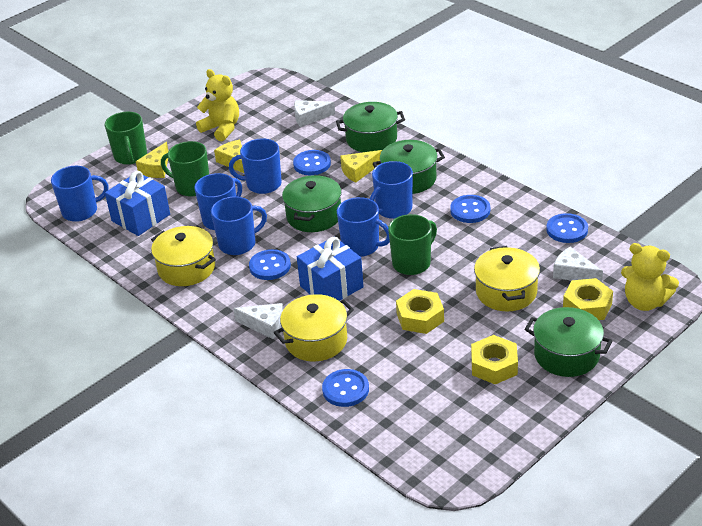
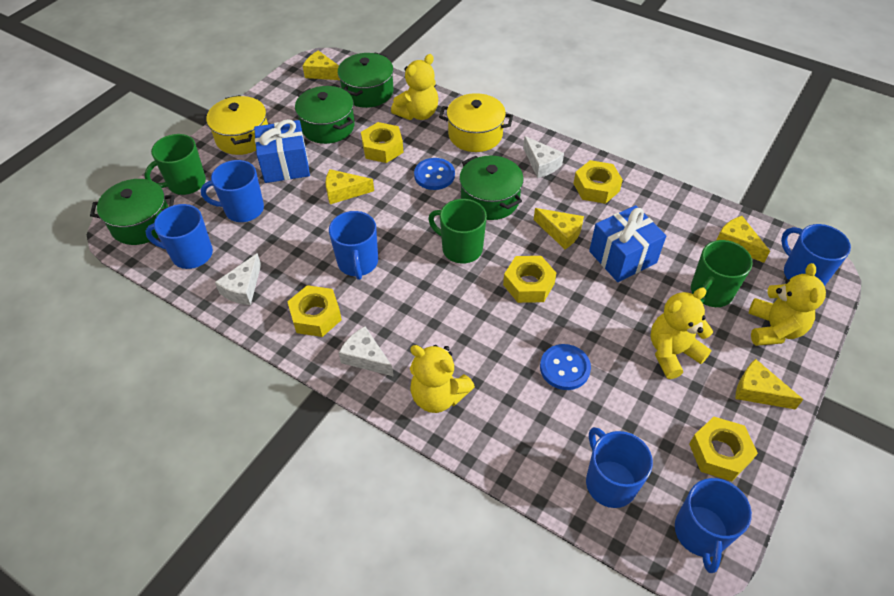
blue button: 5 -> 2
yellow cheese: 3 -> 5
yellow nut: 3 -> 5
yellow pot: 3 -> 2
yellow teddy bear: 2 -> 4

